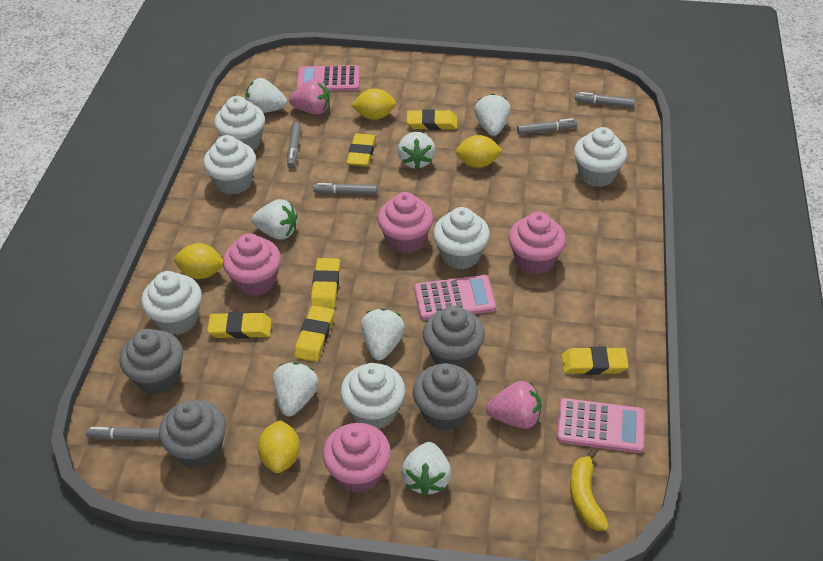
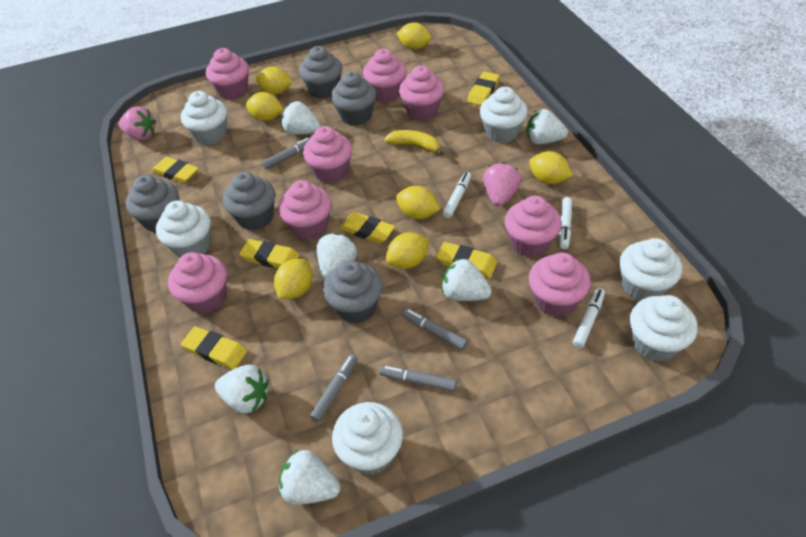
grey cupcake: 4 -> 5
grey marker: 5 -> 4
pink calculator: 3 -> 0
pink cupcake: 4 -> 8
white marker: 0 -> 3
white strawberry: 7 -> 6
yellow lemon: 4 -> 7

